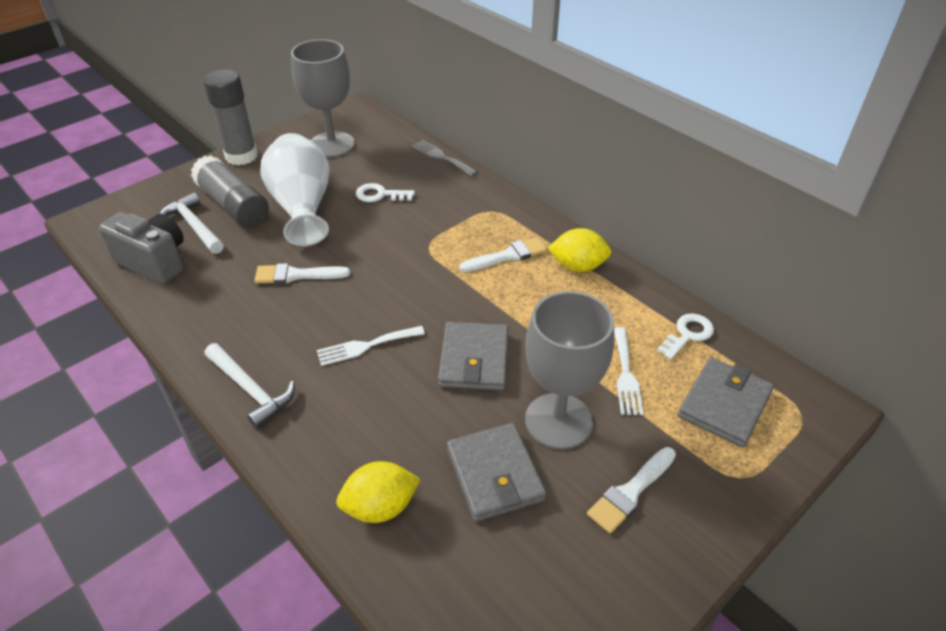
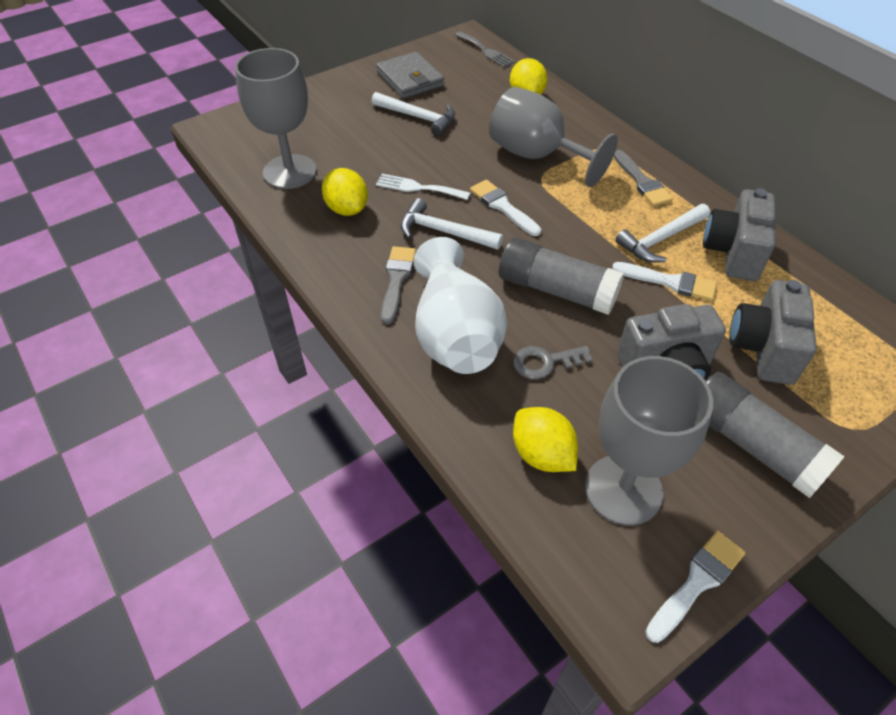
grey brush: 0 -> 2
grey camera: 1 -> 3
grey goblet: 2 -> 3
grey key: 0 -> 1
grey wallet: 3 -> 1
white fork: 2 -> 1
white hammer: 2 -> 3
white key: 2 -> 0
yellow lemon: 2 -> 3

